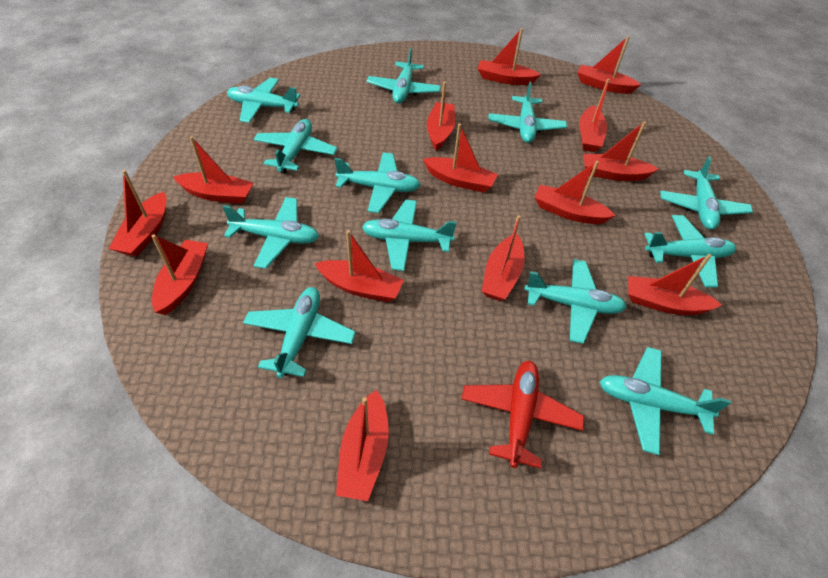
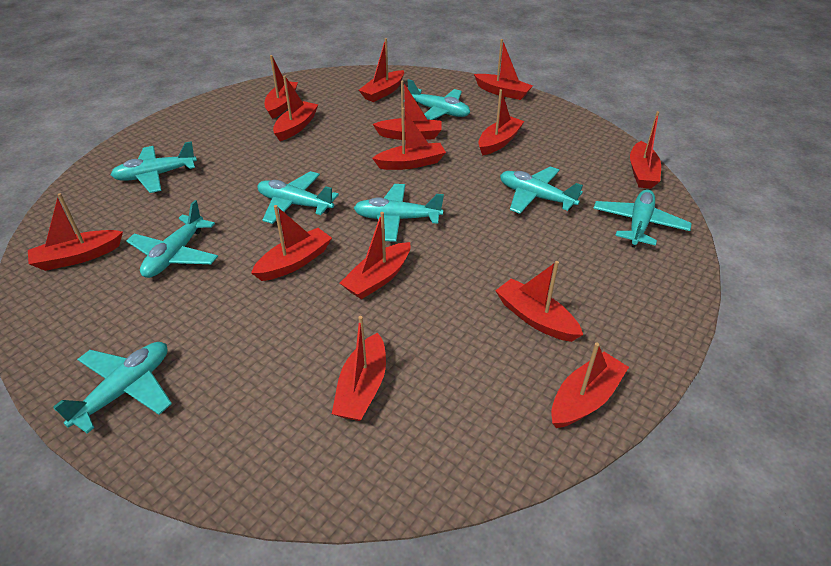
red plane: 1 -> 0
turquoise plane: 12 -> 8

